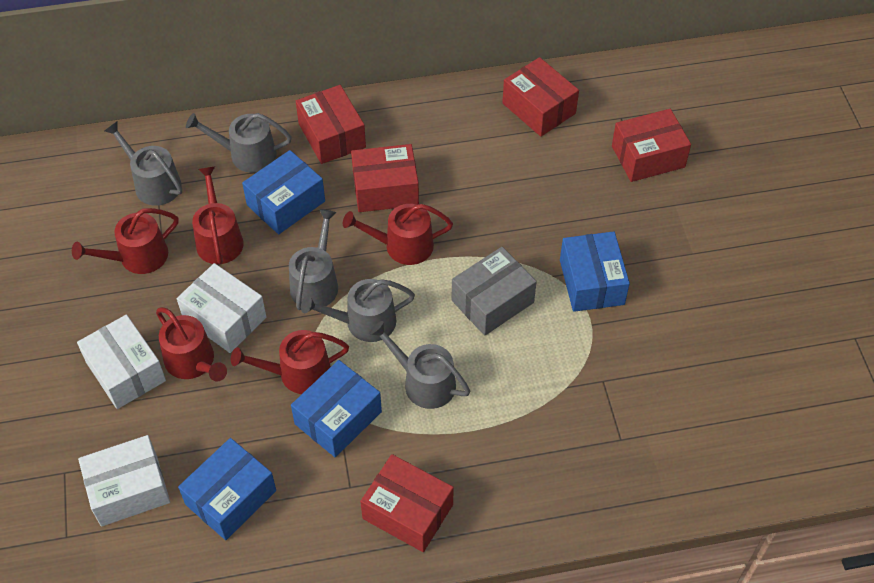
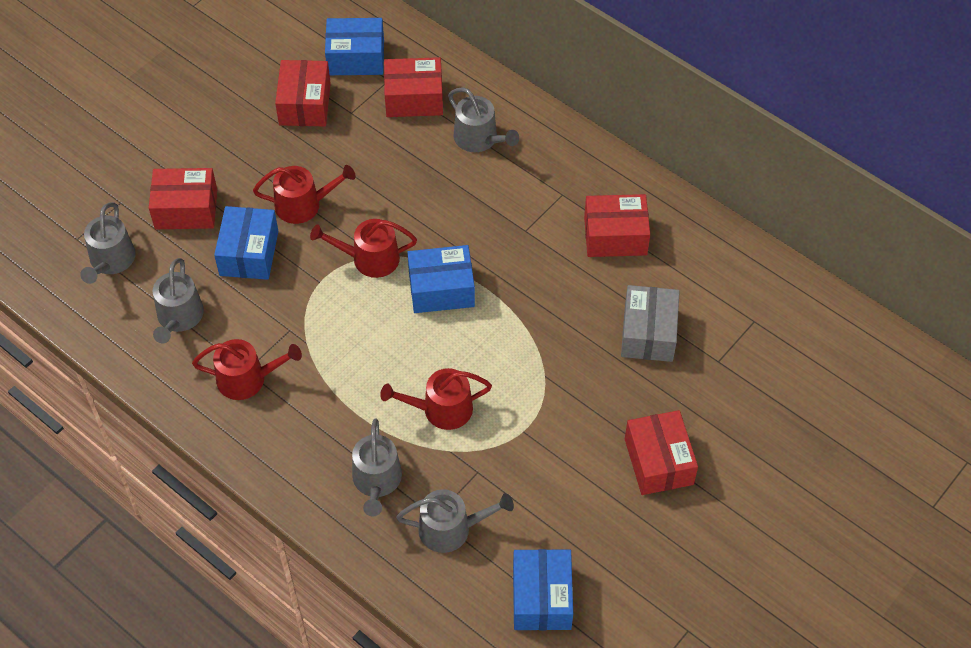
red watering can: 5 -> 4
white box: 3 -> 0

